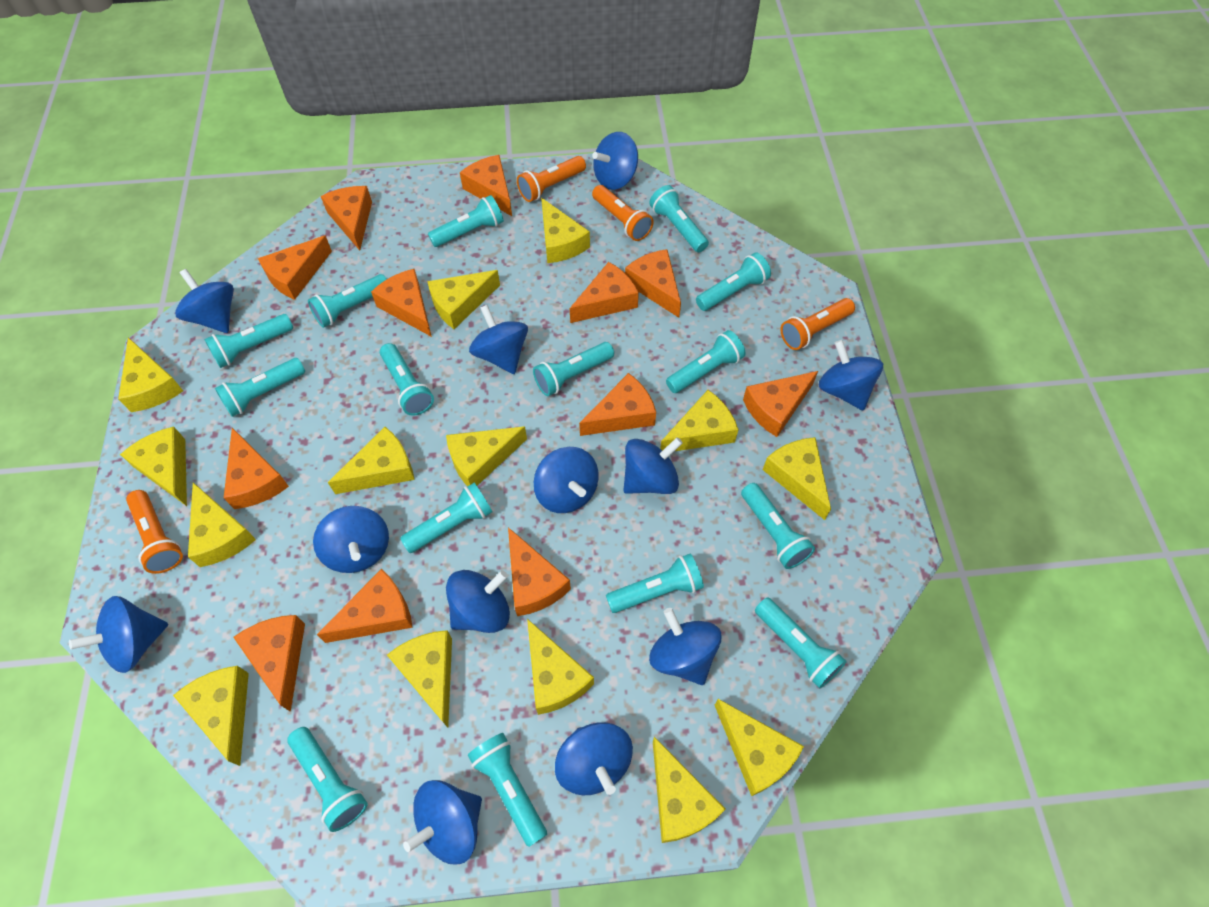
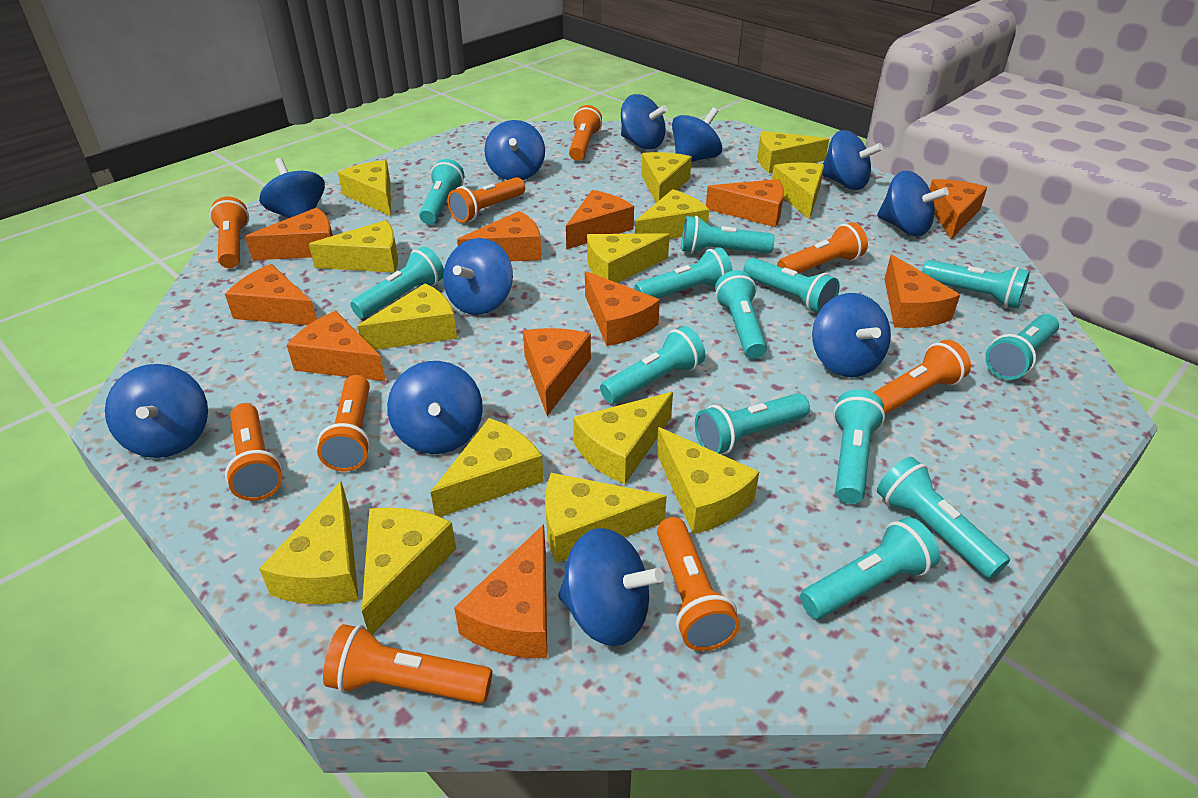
blue spinning top: 12 -> 11
orange cheese: 12 -> 11
orange flashlight: 4 -> 9
turquoise flashlight: 15 -> 13

